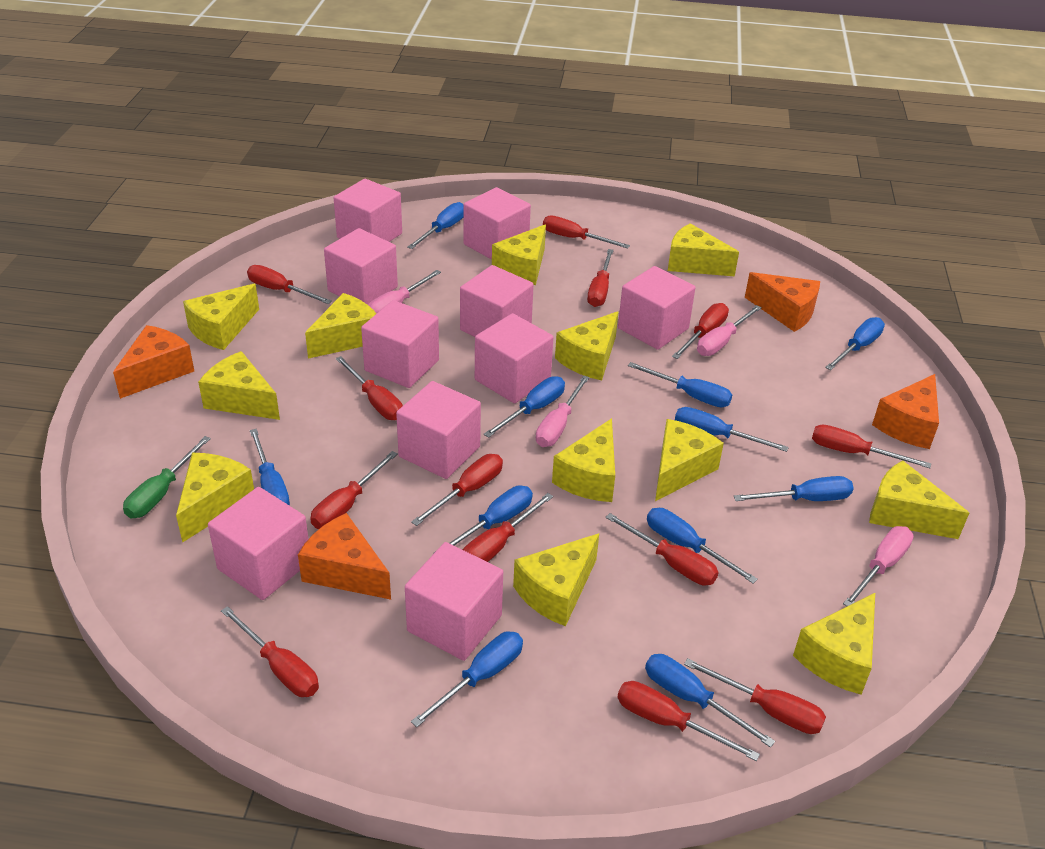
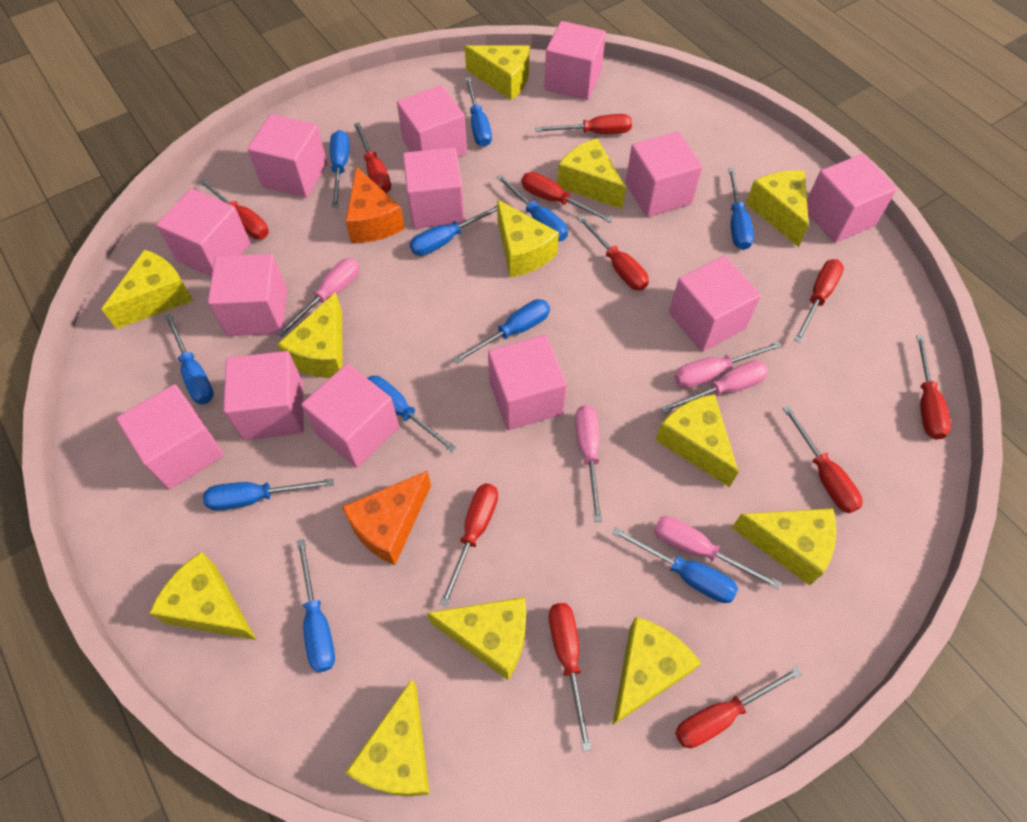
green screwdriver: 1 -> 0
orange cheese: 4 -> 2
pink cube: 10 -> 13
pink screwdriver: 4 -> 5
red screwdriver: 13 -> 11

